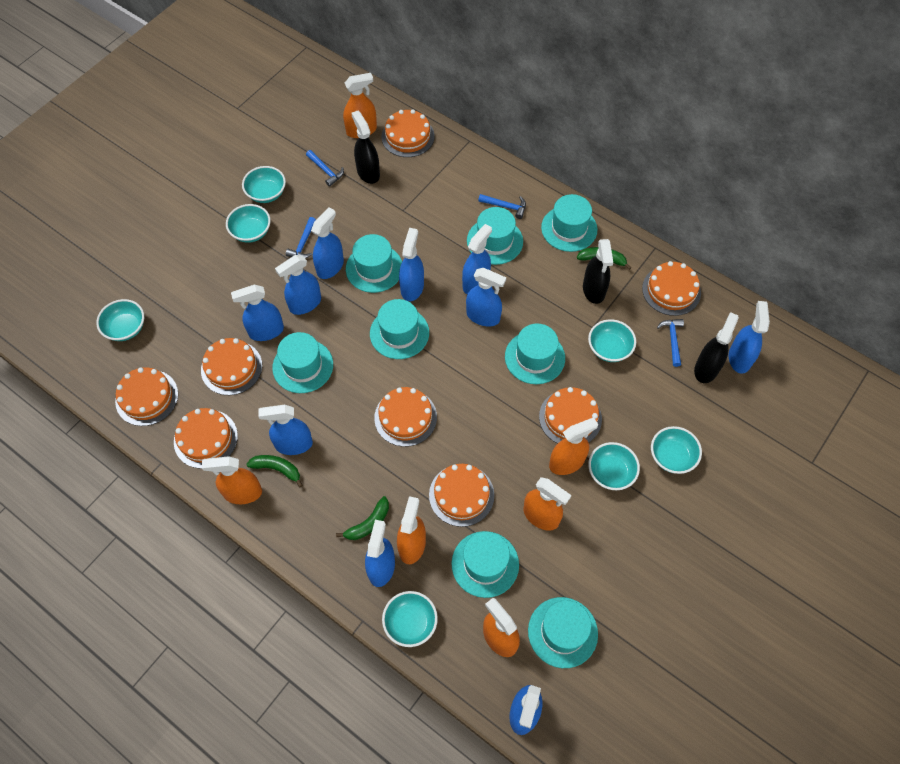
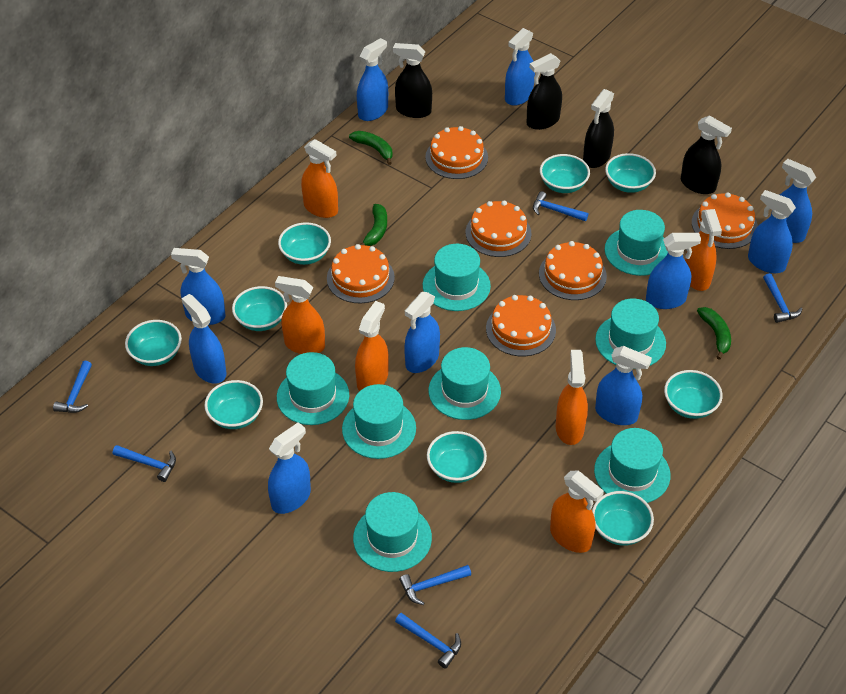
black spray bottle: 3 -> 4
blue hammer: 4 -> 6
orange cake: 8 -> 6
turquoise bowl: 7 -> 9

